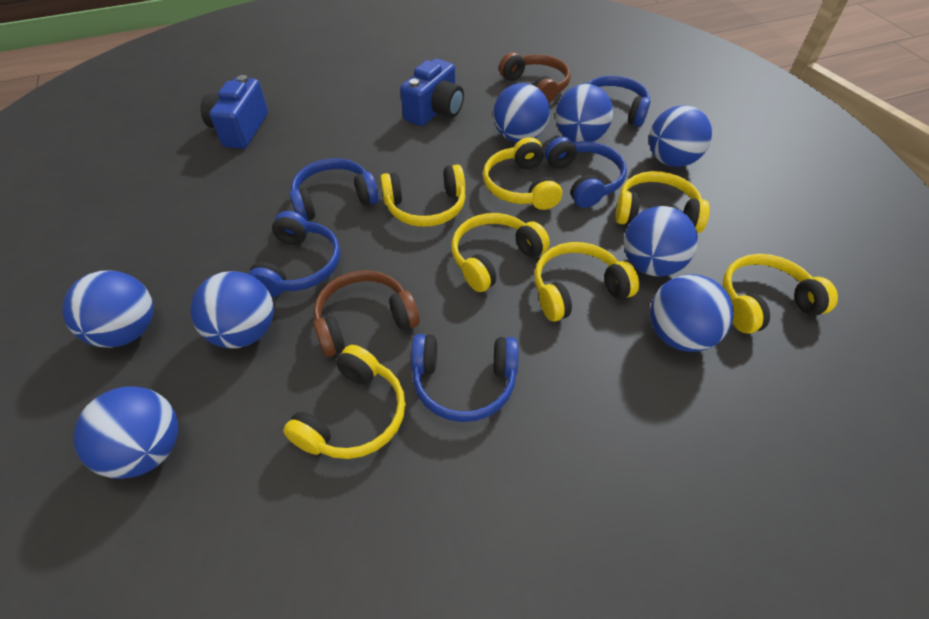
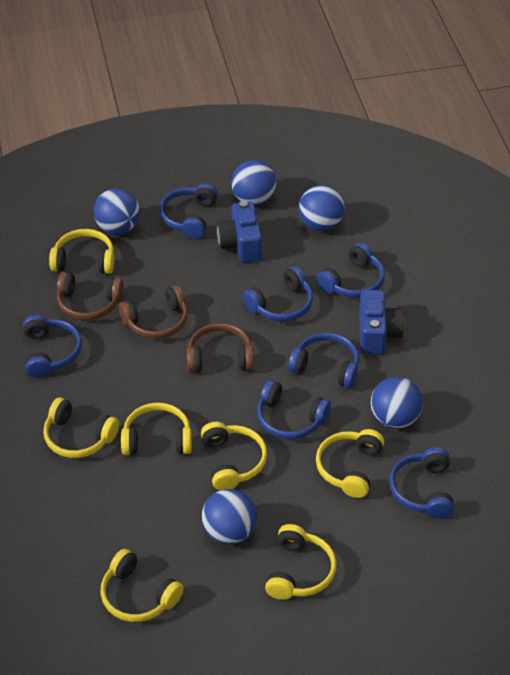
blue ball: 8 -> 5
blue headphones: 5 -> 7
brown headphones: 2 -> 3

